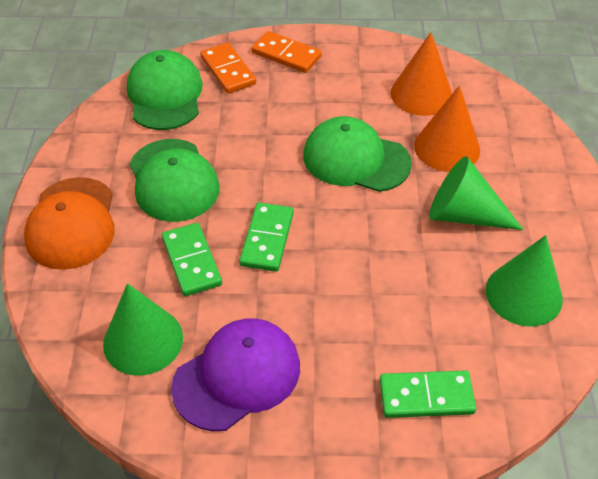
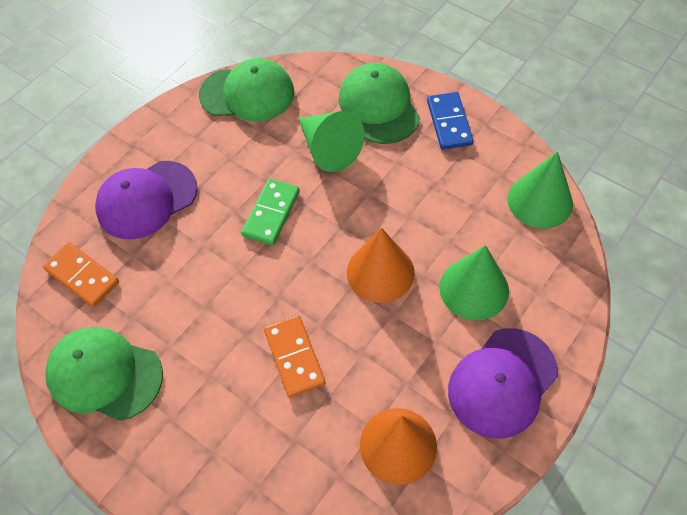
blue domino: 0 -> 1
green domino: 3 -> 1
orange cap: 1 -> 0
purple cap: 1 -> 2

